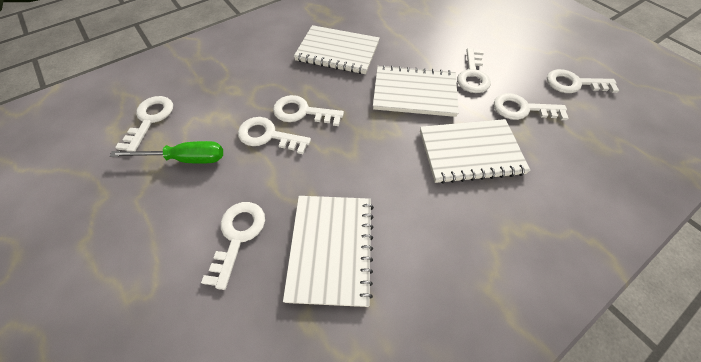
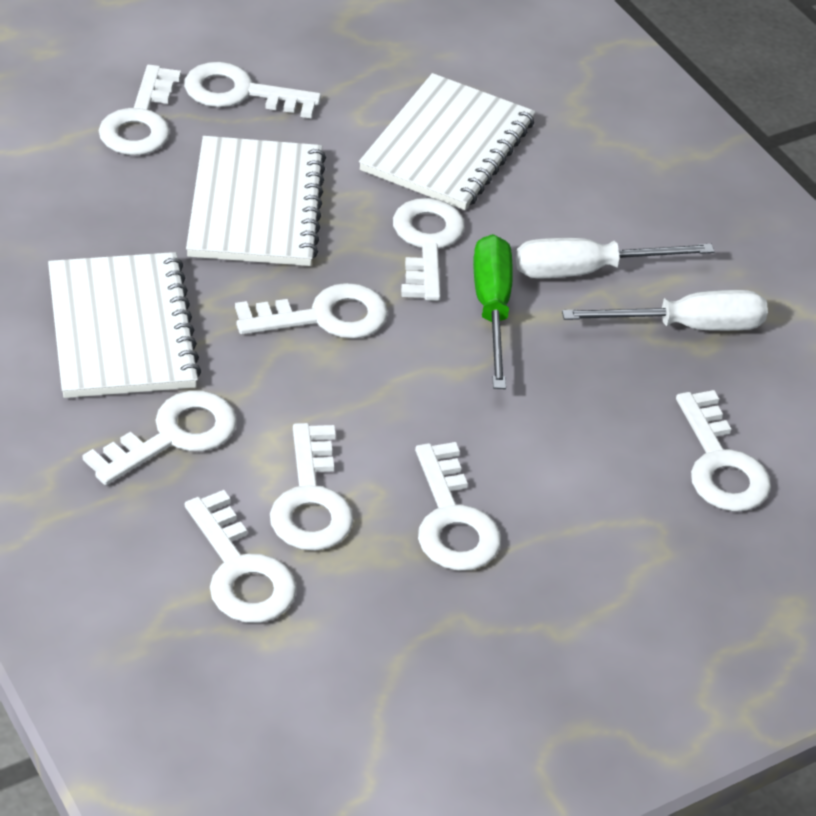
white key: 7 -> 9
white notebook: 4 -> 3
white screwdriver: 0 -> 2

